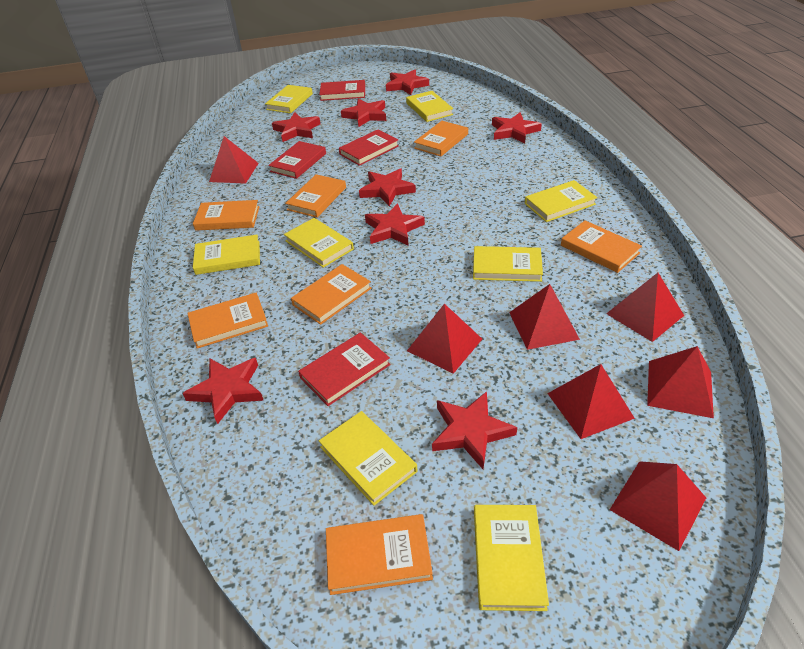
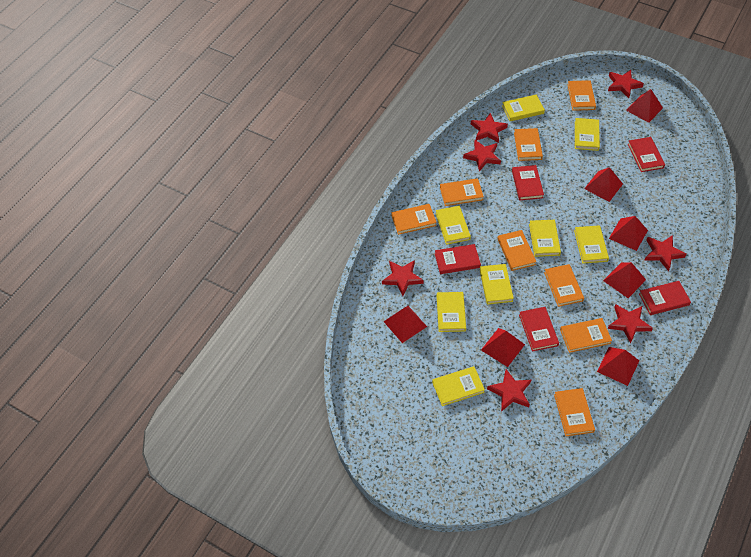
orange book: 7 -> 8
red book: 4 -> 5
red star: 8 -> 7

